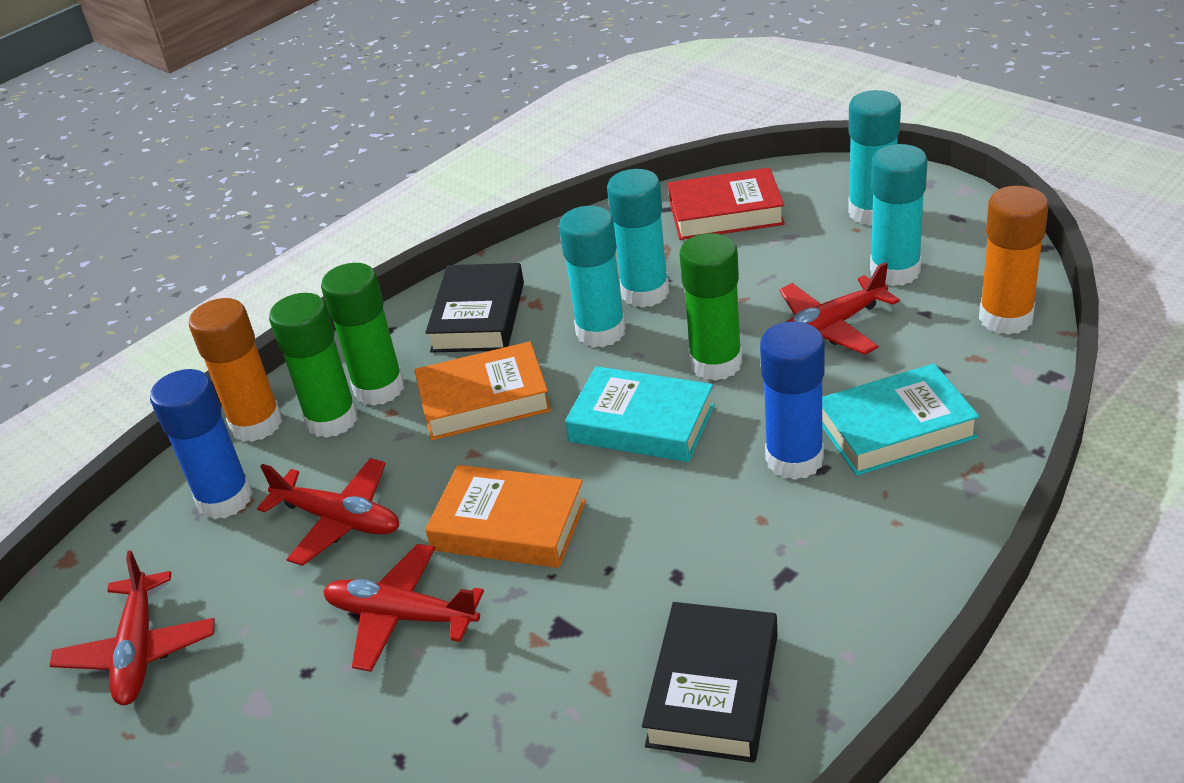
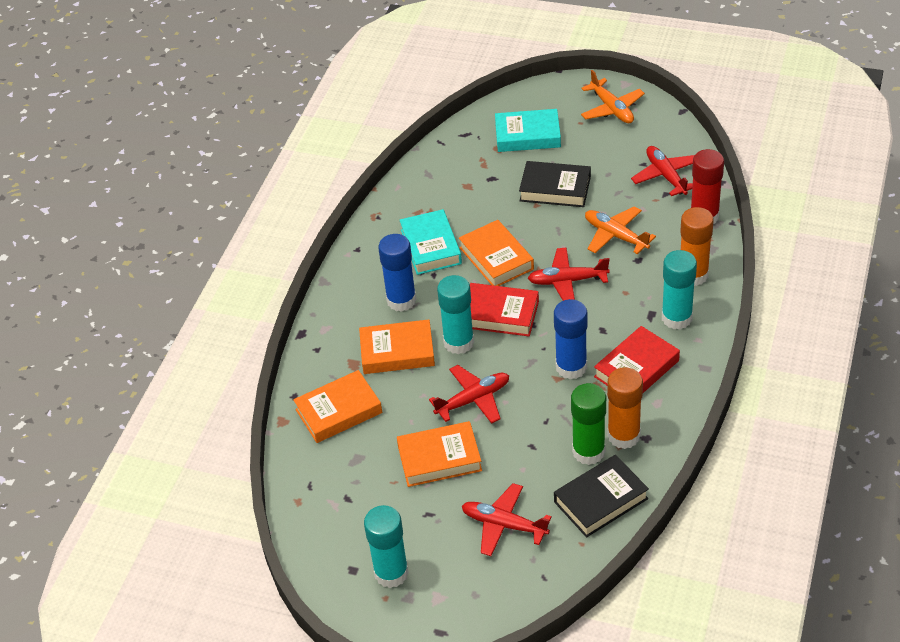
green glue stick: 3 -> 1
orange book: 2 -> 4
orange plane: 0 -> 2
red book: 1 -> 2
red glue stick: 0 -> 1
turquoise glue stick: 4 -> 3

